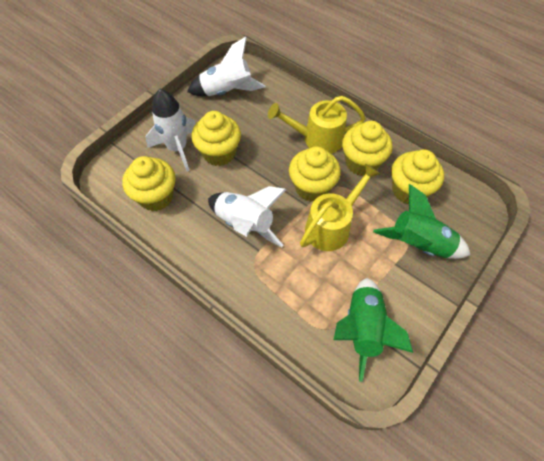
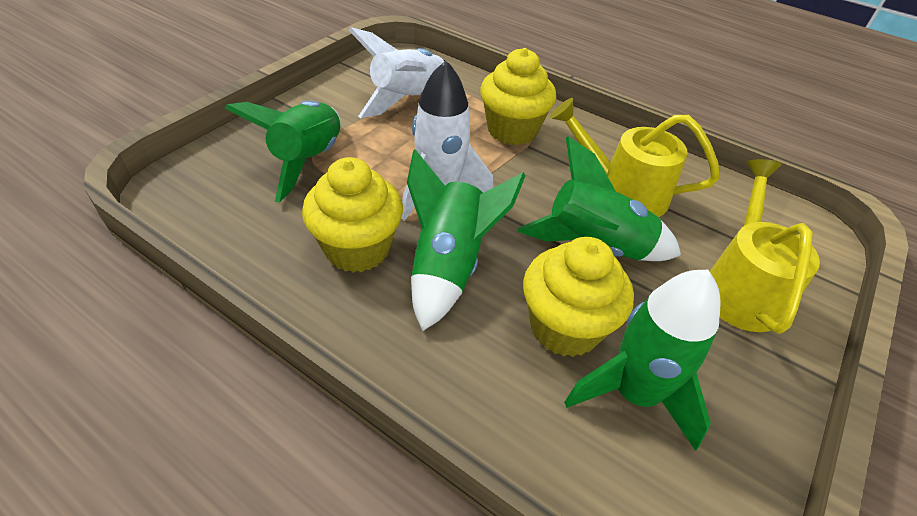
green rocket: 2 -> 4
white rocket: 3 -> 2
yellow cupcake: 5 -> 3

